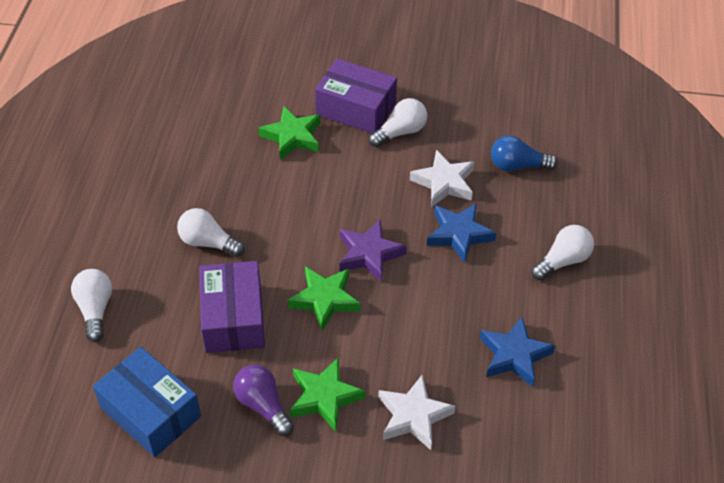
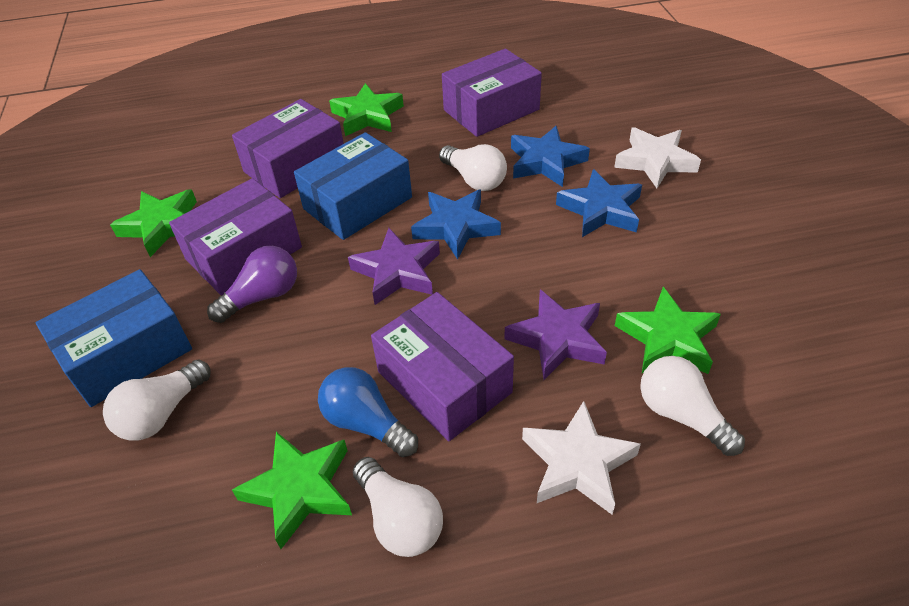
blue box: 1 -> 2
blue star: 2 -> 3
green star: 3 -> 4
purple box: 2 -> 4
purple star: 1 -> 2

